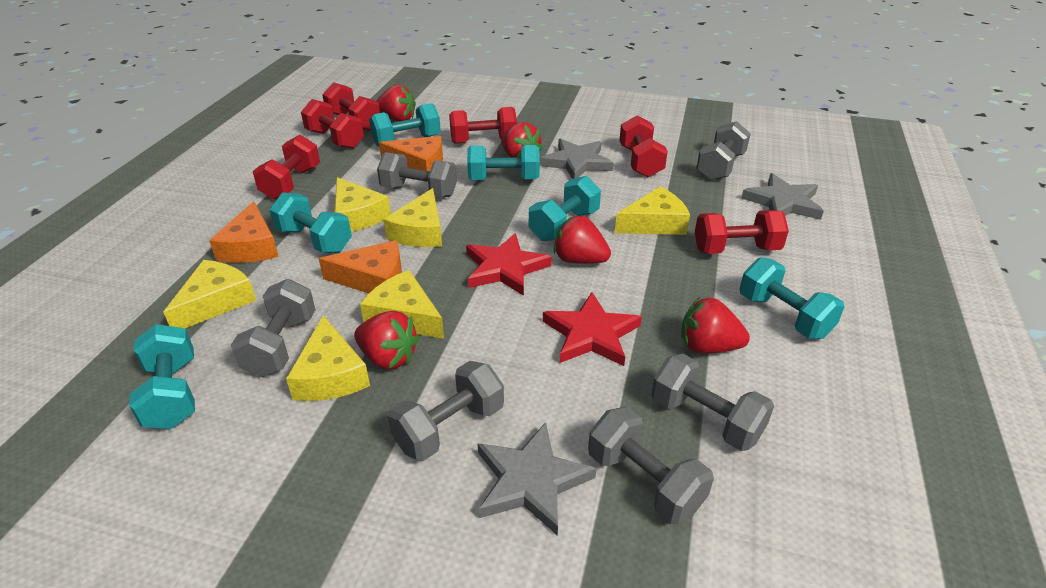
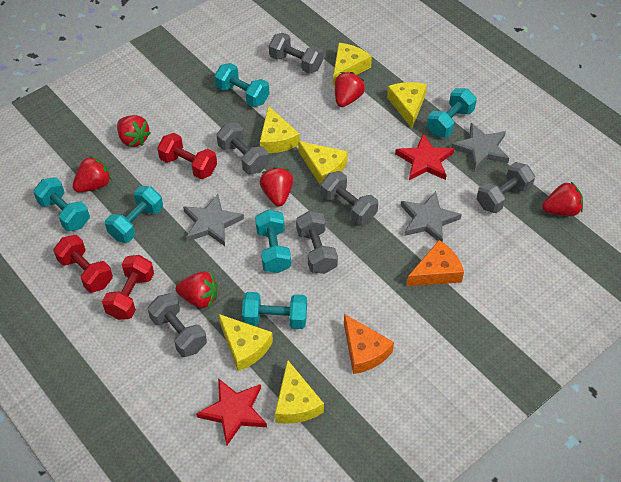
orange cheese: 3 -> 2
red dumbbell: 6 -> 3
red strawberry: 5 -> 6

